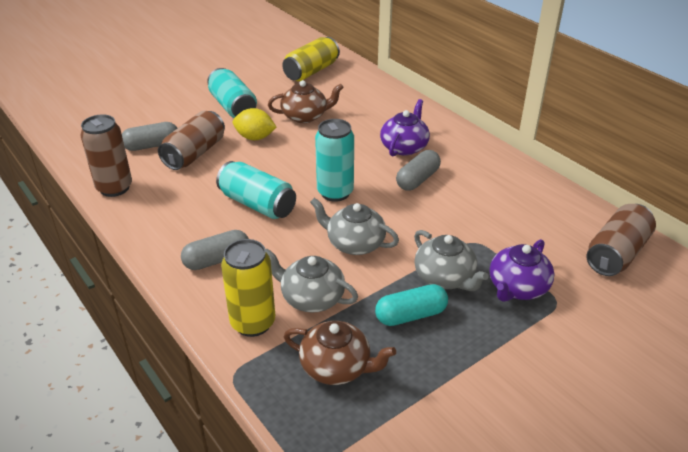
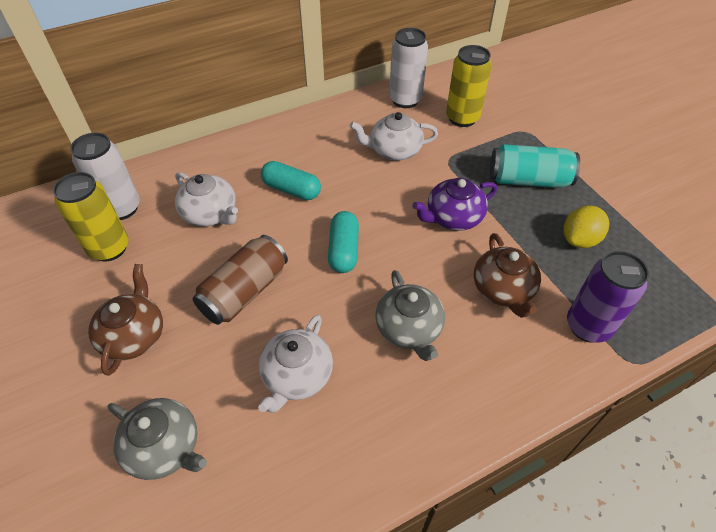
brown can: 3 -> 1
grey capsule: 3 -> 0
grey teapot: 3 -> 2
purple can: 0 -> 1
purple teapot: 2 -> 1
turquoise can: 3 -> 1
turquoise capsule: 1 -> 2
white can: 0 -> 2
white teapot: 0 -> 3

